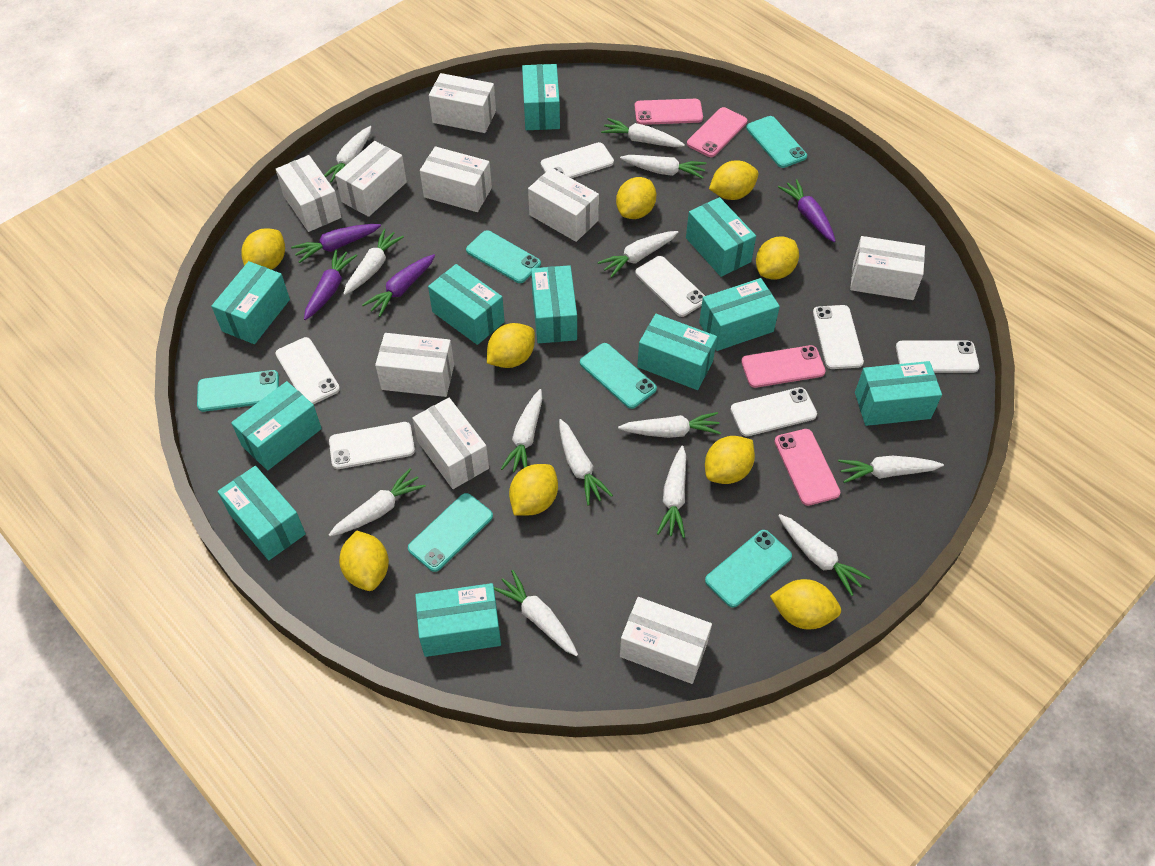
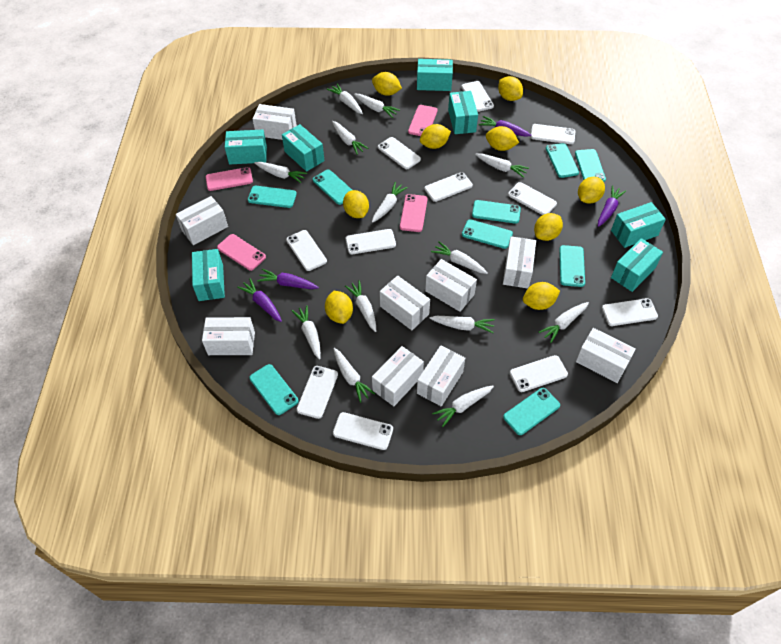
turquoise box: 11 -> 7
turquoise phone: 6 -> 9
white phone: 7 -> 11

